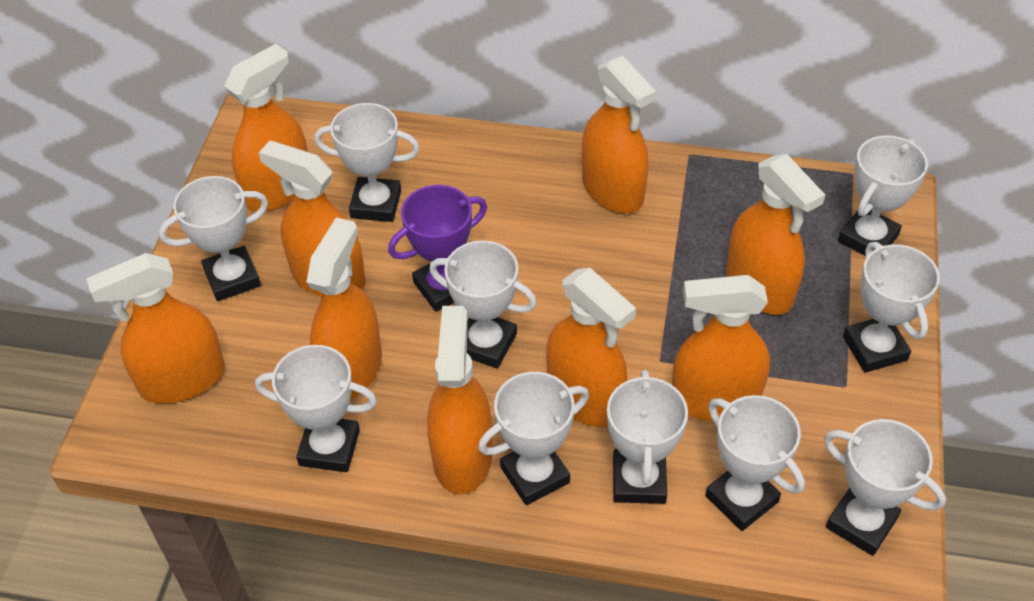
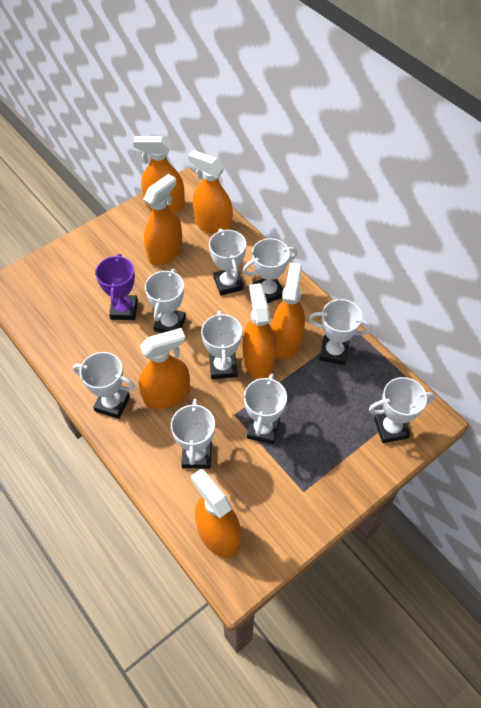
orange spray bottle: 9 -> 7
white trophy: 10 -> 9

